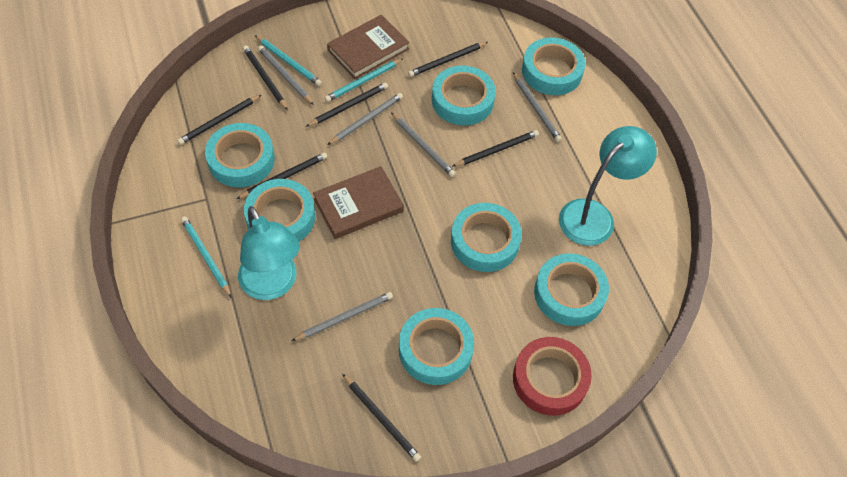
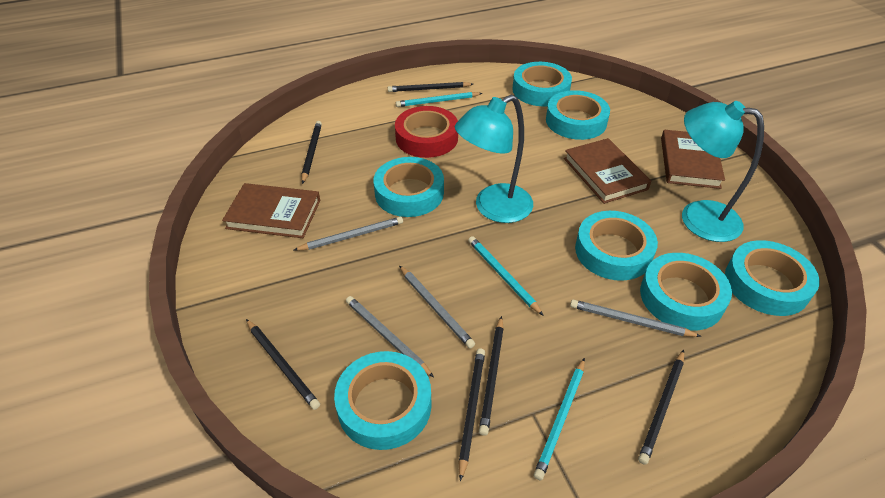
black pencil: 7 -> 6
brown book: 2 -> 3
grey pencil: 5 -> 4

